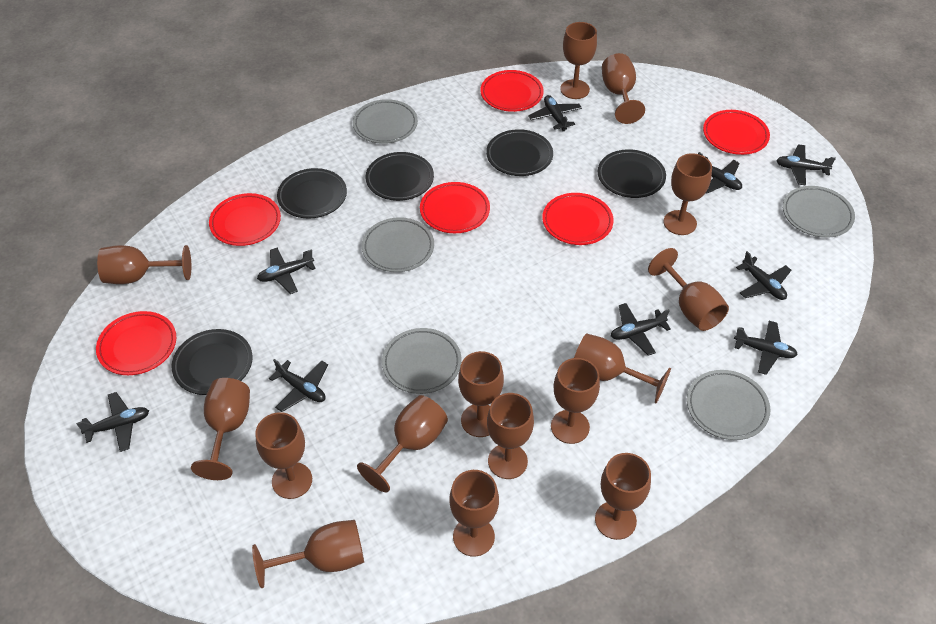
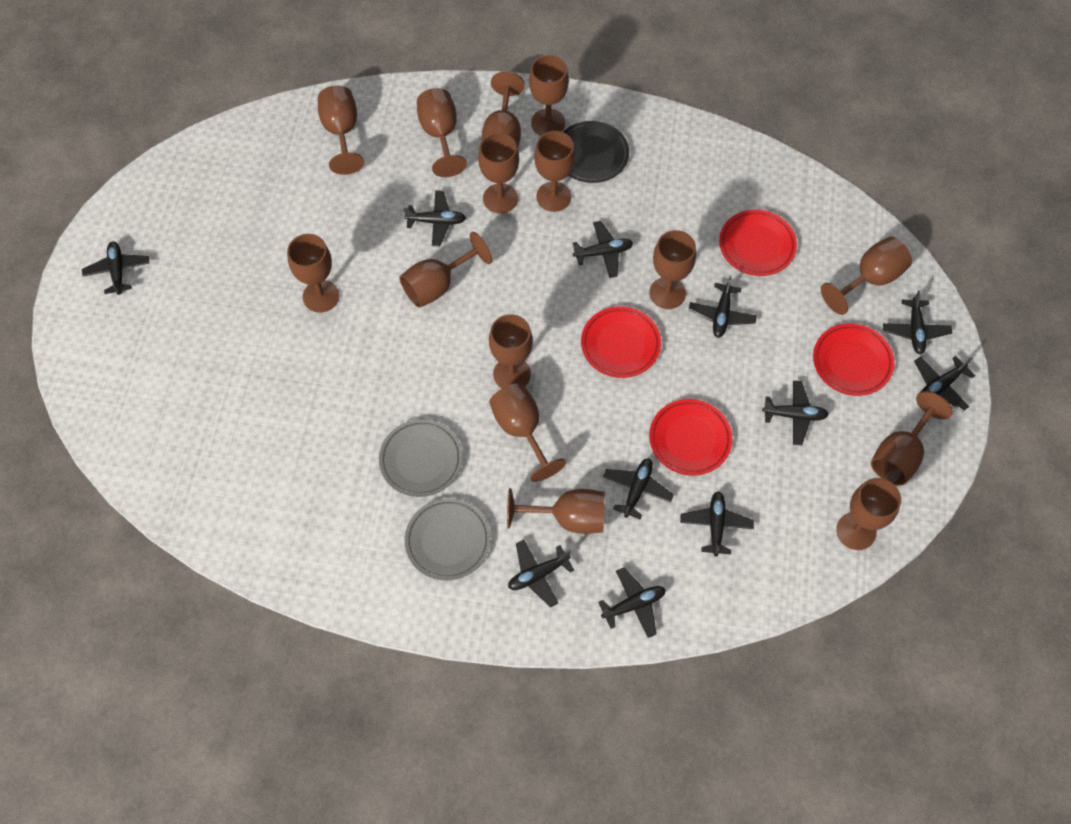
black plane: 9 -> 11
black plate: 5 -> 1
grey plate: 5 -> 2
red plate: 6 -> 4

